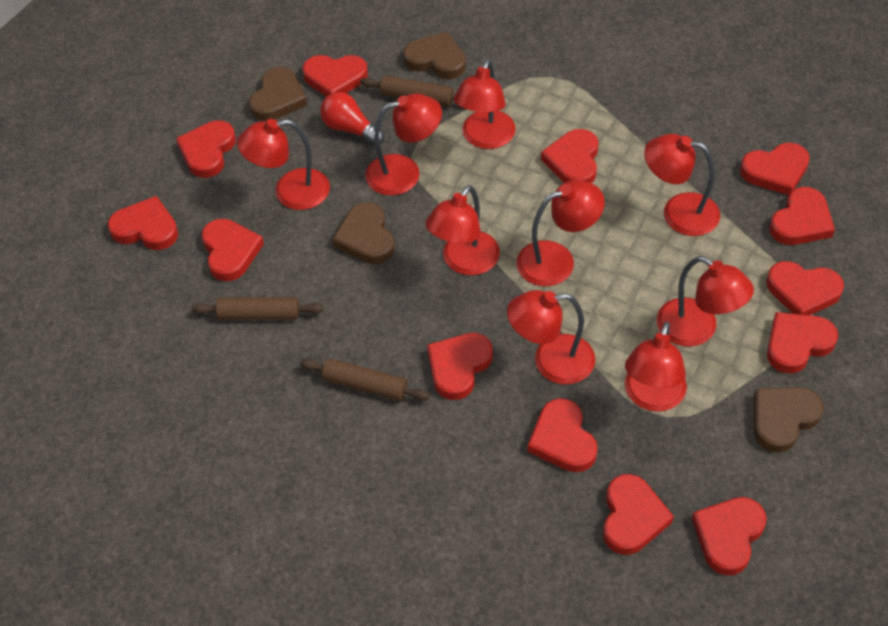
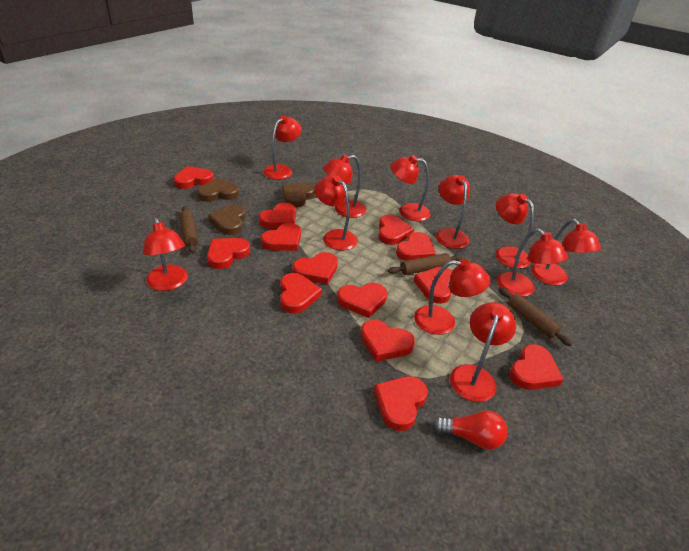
brown heart: 4 -> 3
red lamp: 9 -> 11

